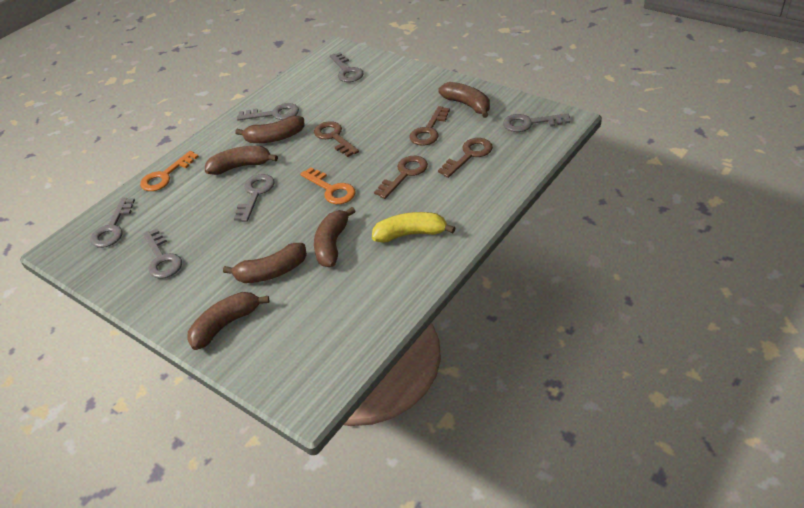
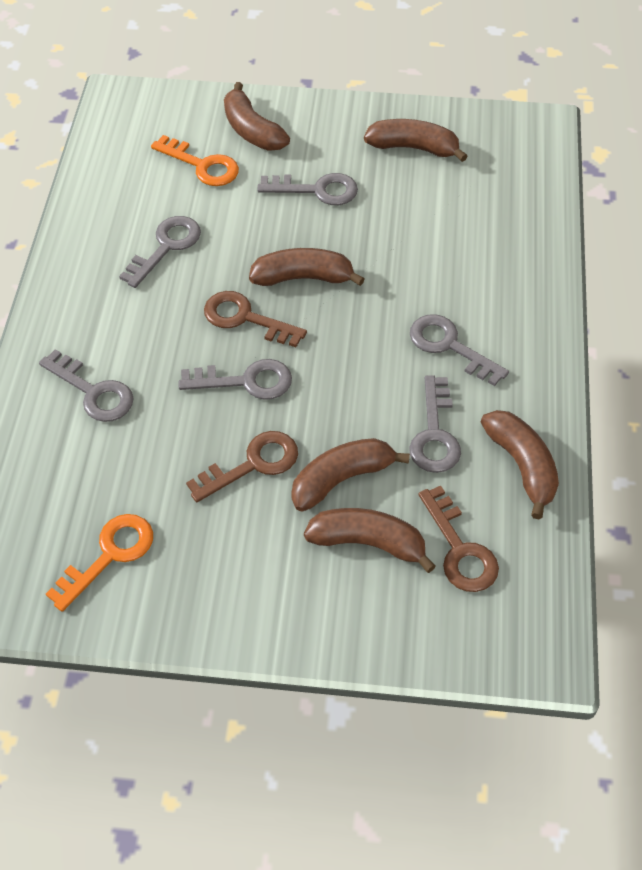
brown key: 4 -> 3
yellow banana: 1 -> 0

